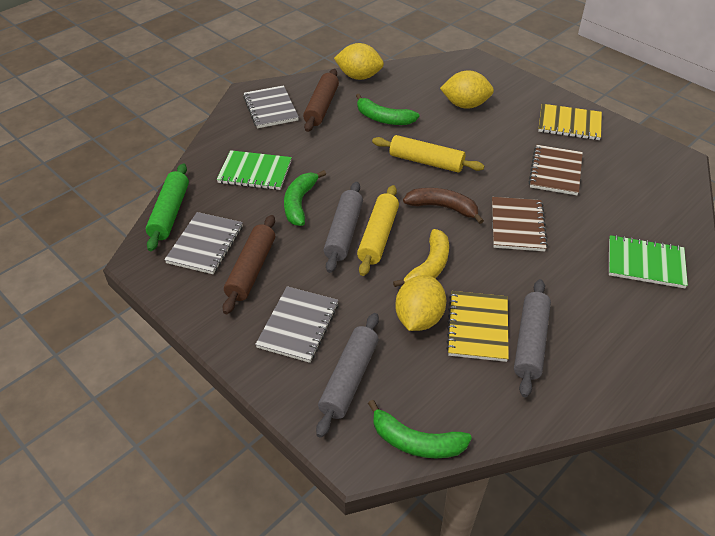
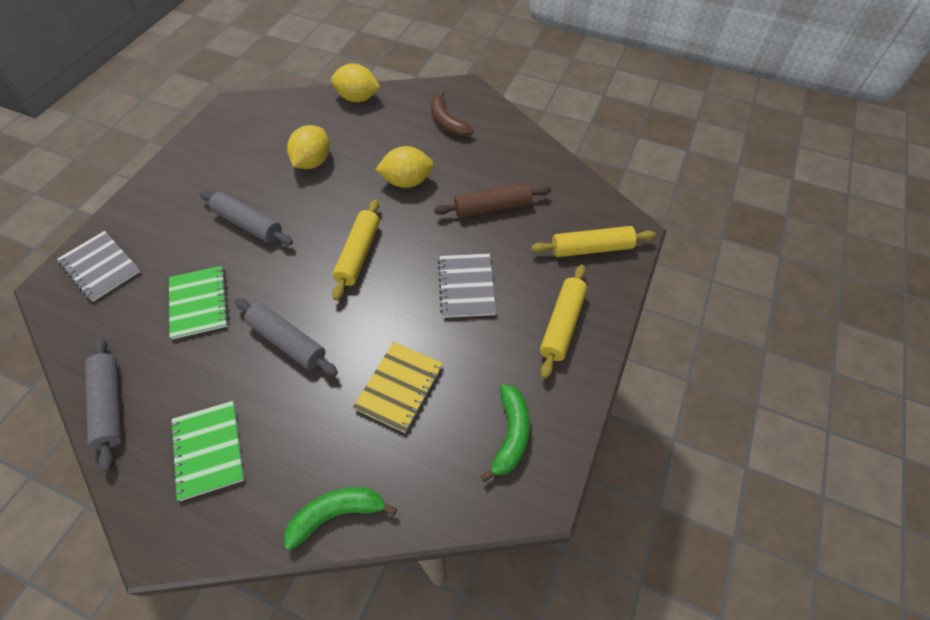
brown notebook: 2 -> 0
brown rolling pin: 2 -> 1
green banana: 3 -> 2
green rolling pin: 1 -> 0
grey notebook: 3 -> 2
yellow banana: 1 -> 0
yellow notebook: 2 -> 1
yellow rolling pin: 2 -> 3

